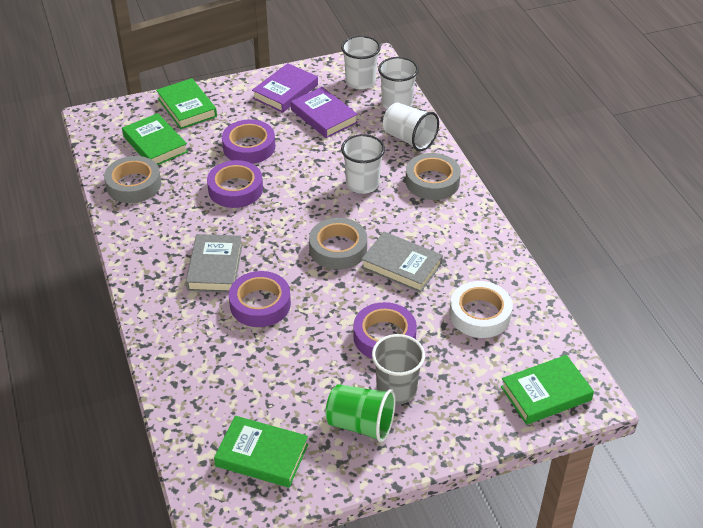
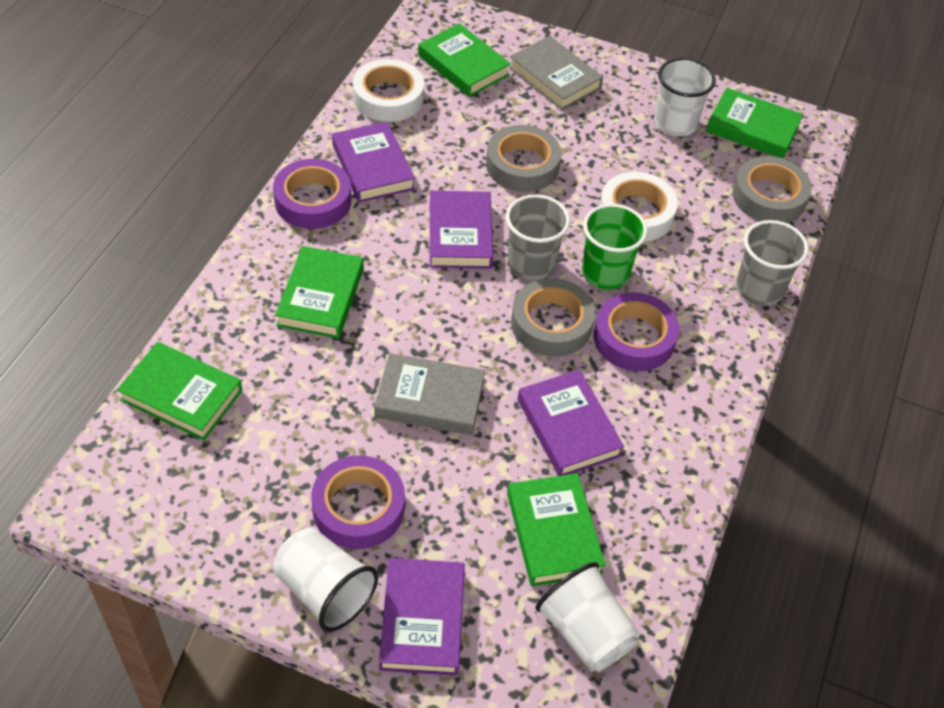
green book: 4 -> 5
grey cup: 1 -> 2
purple book: 2 -> 4
purple tape: 4 -> 3
white cup: 4 -> 3
white tape: 1 -> 2

